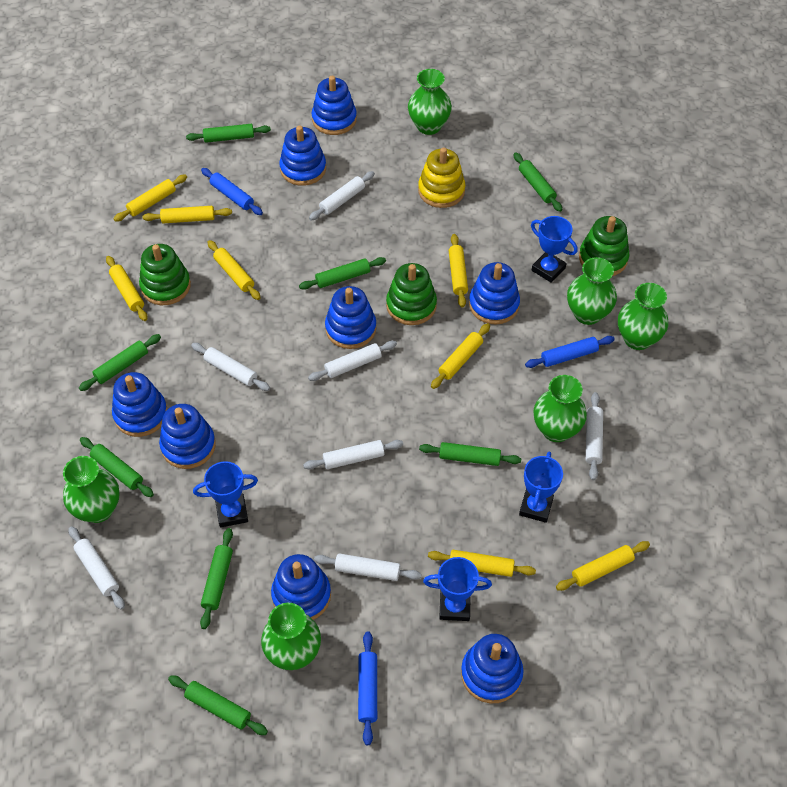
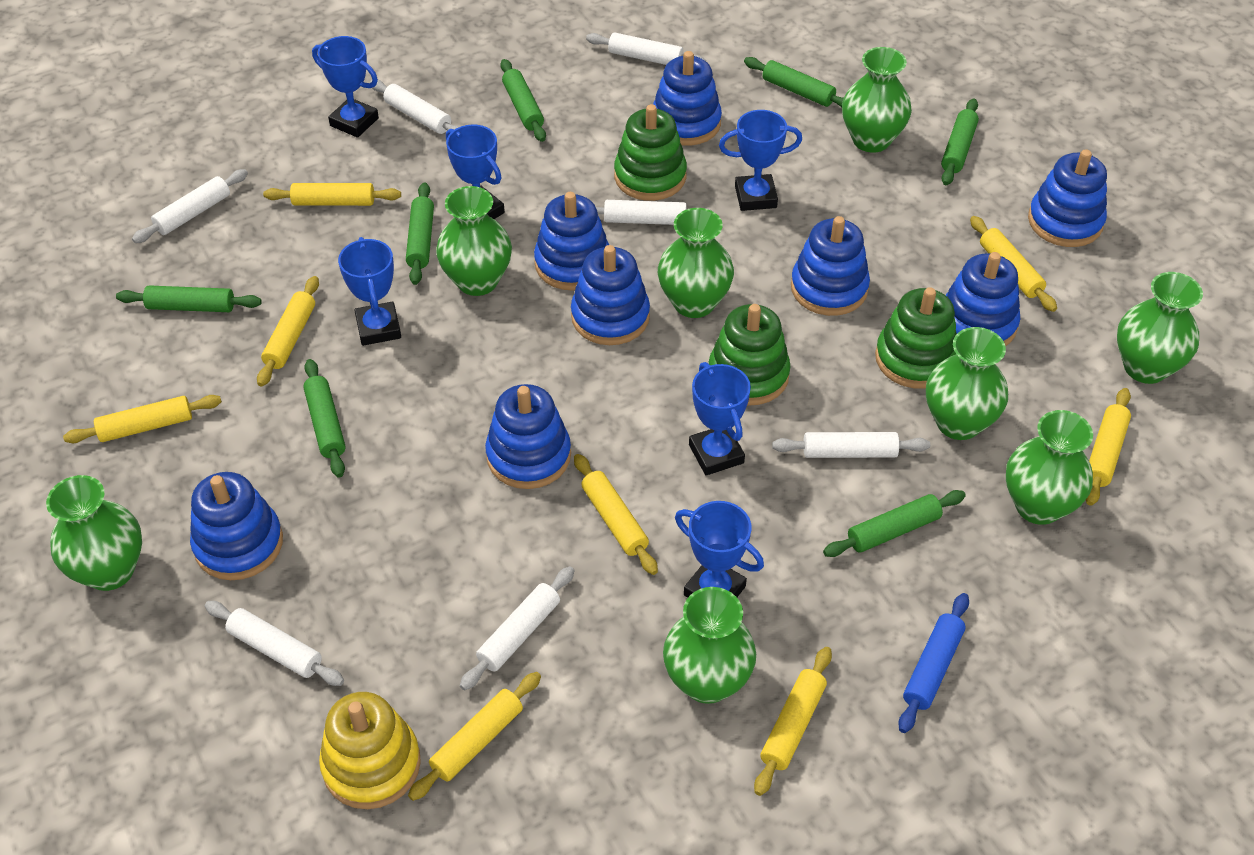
blue rolling pin: 3 -> 1
blue trophy: 4 -> 6
green rolling pin: 8 -> 7
green vase: 6 -> 8

